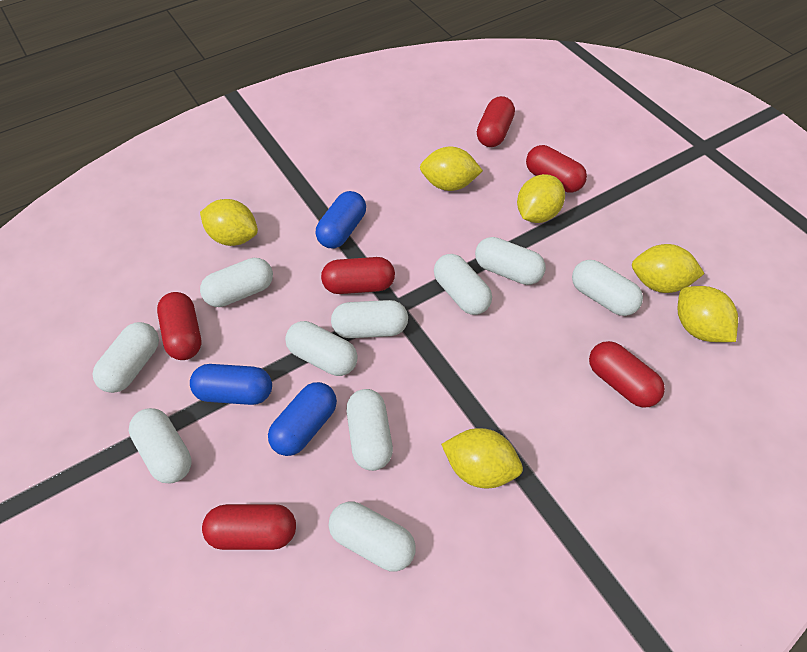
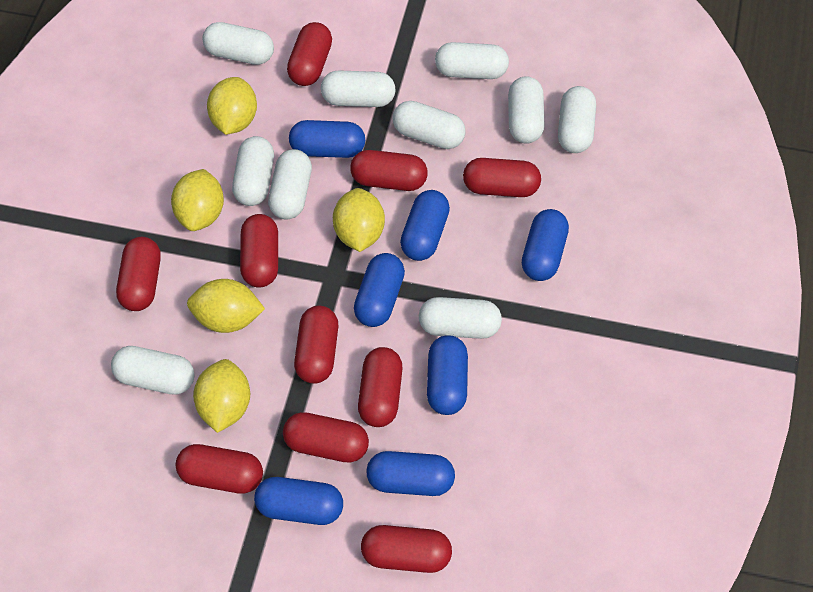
blue capsule: 3 -> 7
red capsule: 6 -> 10
yellow lemon: 6 -> 5

